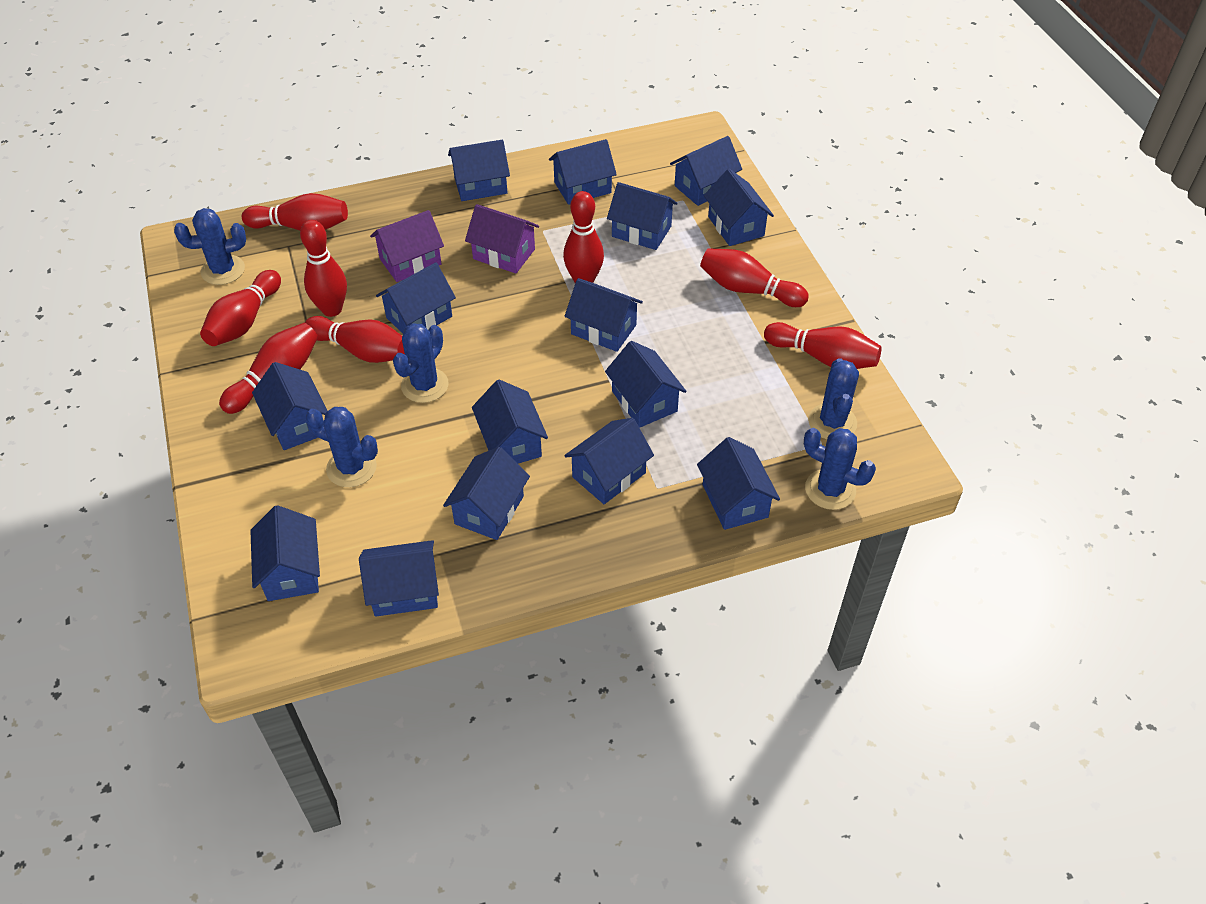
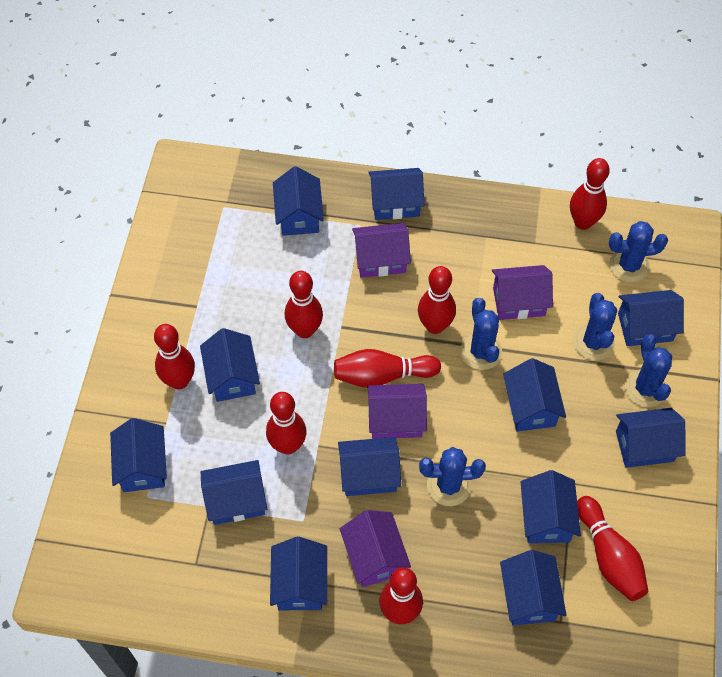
blue house: 15 -> 12
purple house: 2 -> 4

